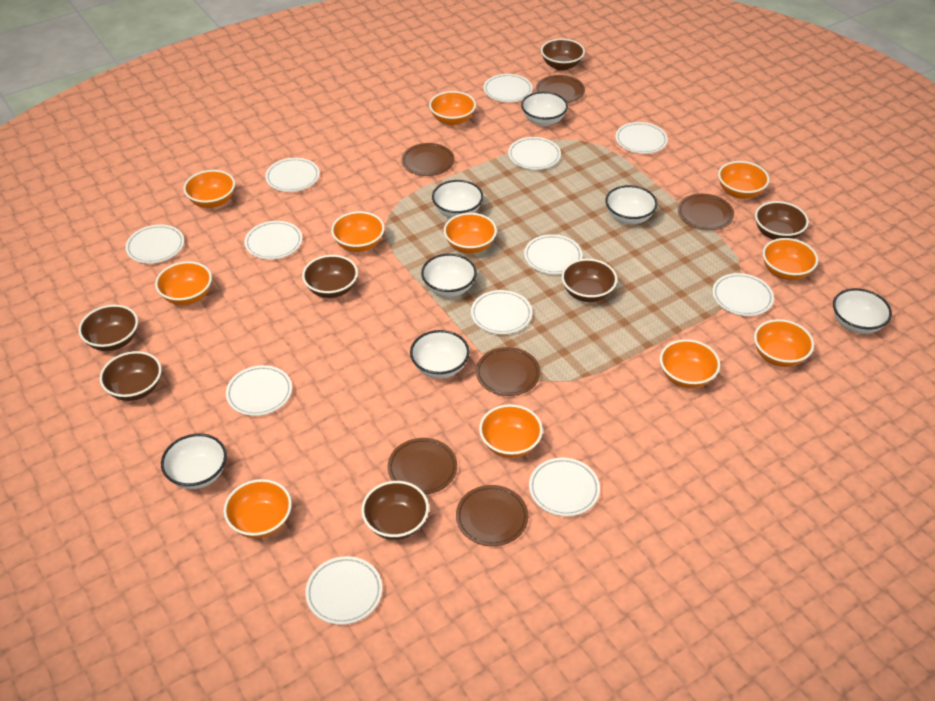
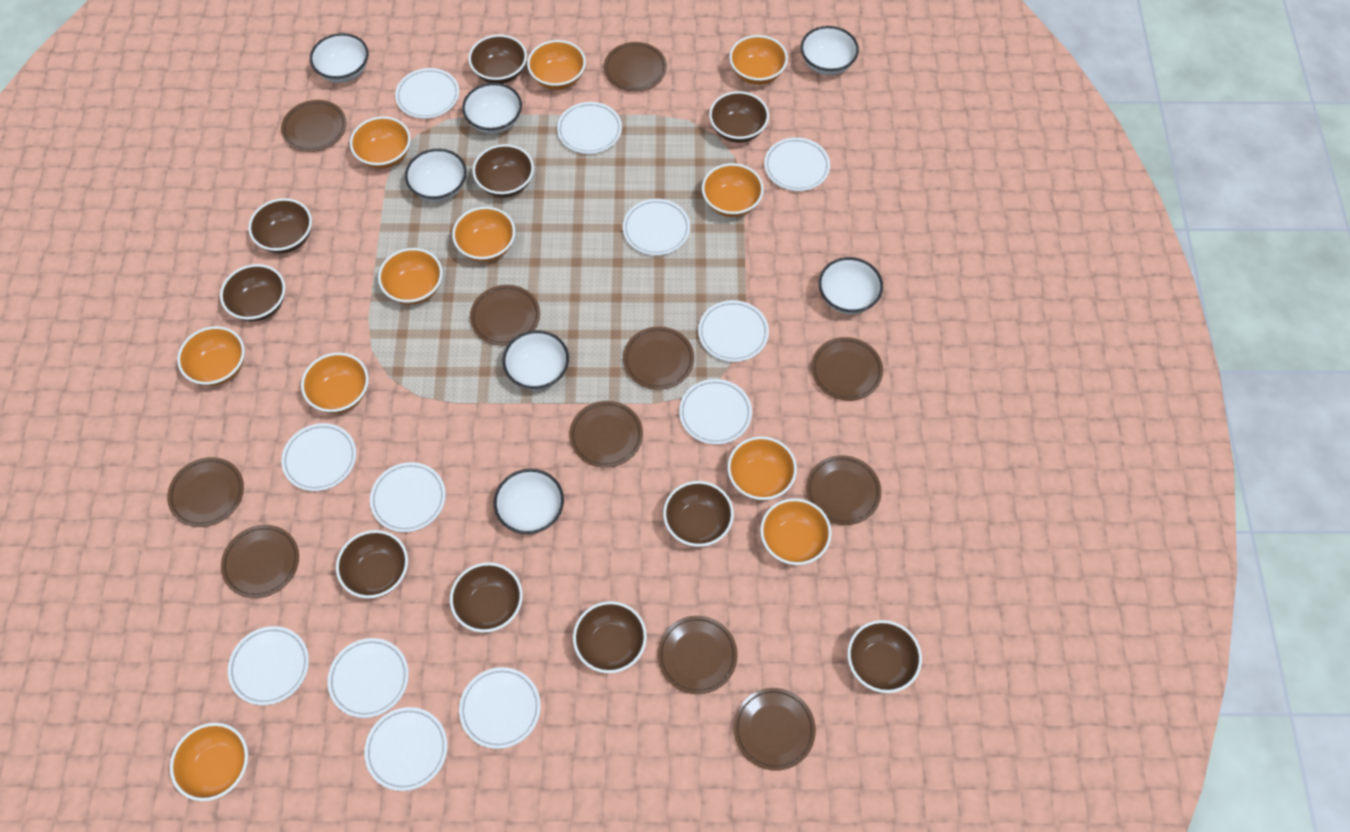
brown bowl: 7 -> 10
brown plate: 6 -> 11

